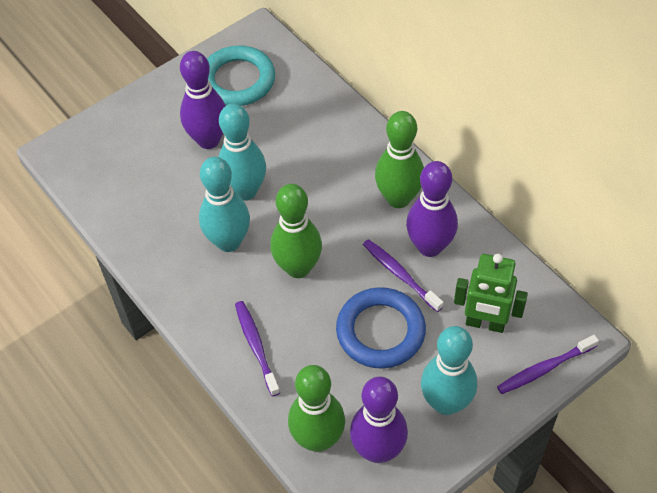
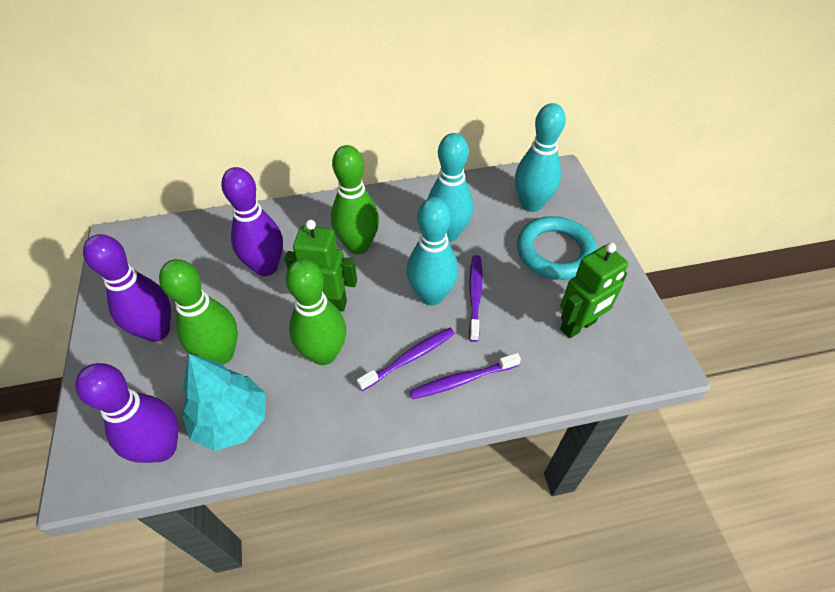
blue ring: 1 -> 0
green robot: 1 -> 2
turquoise tree: 0 -> 1

